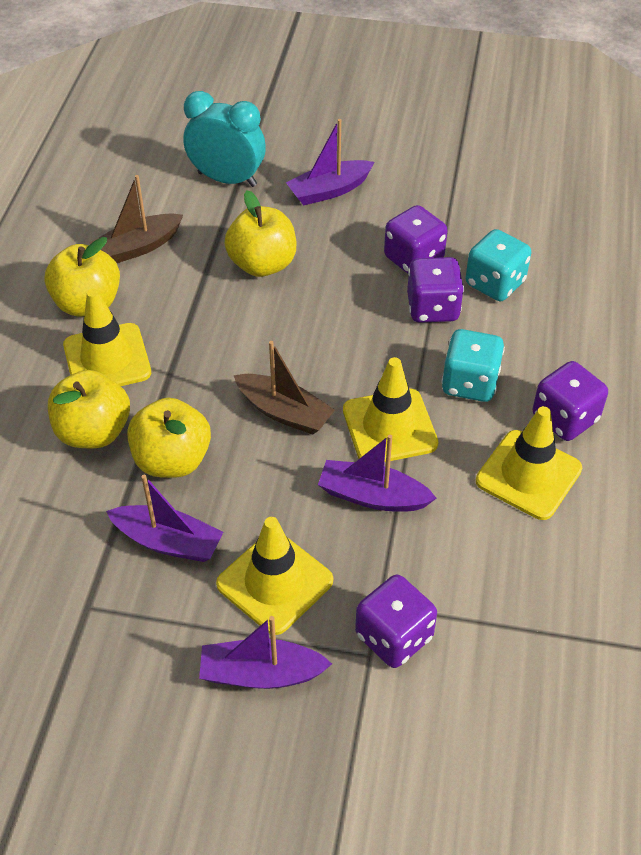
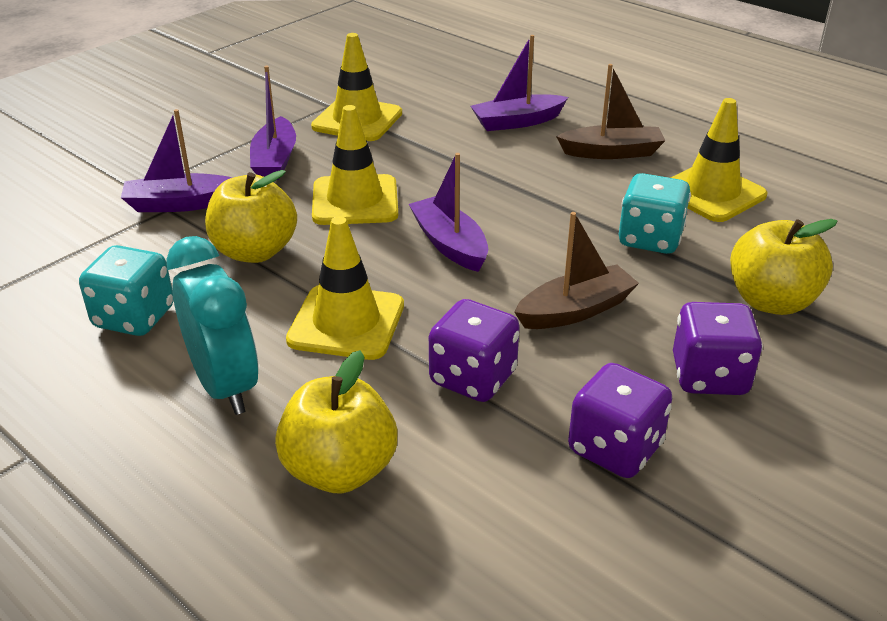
purple dice: 4 -> 3
yellow apple: 4 -> 3

